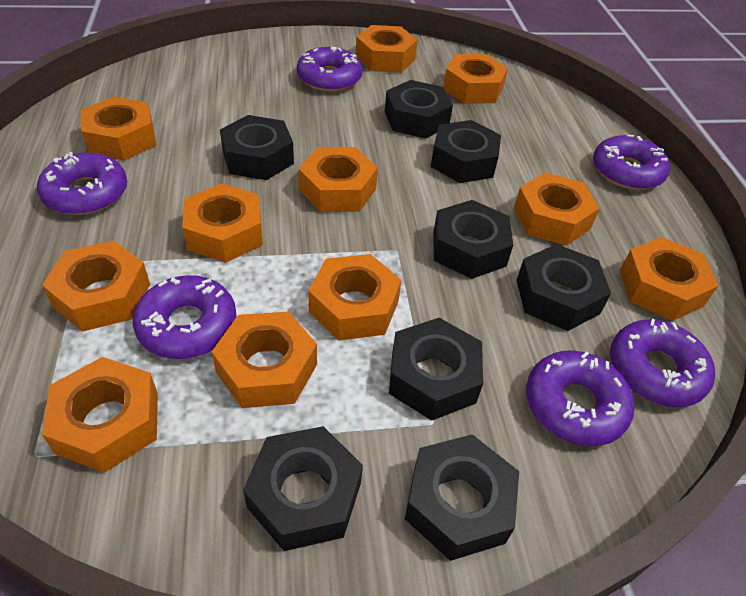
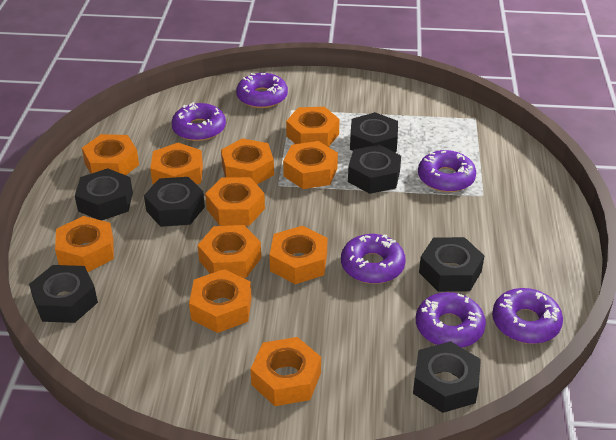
black nut: 8 -> 7

